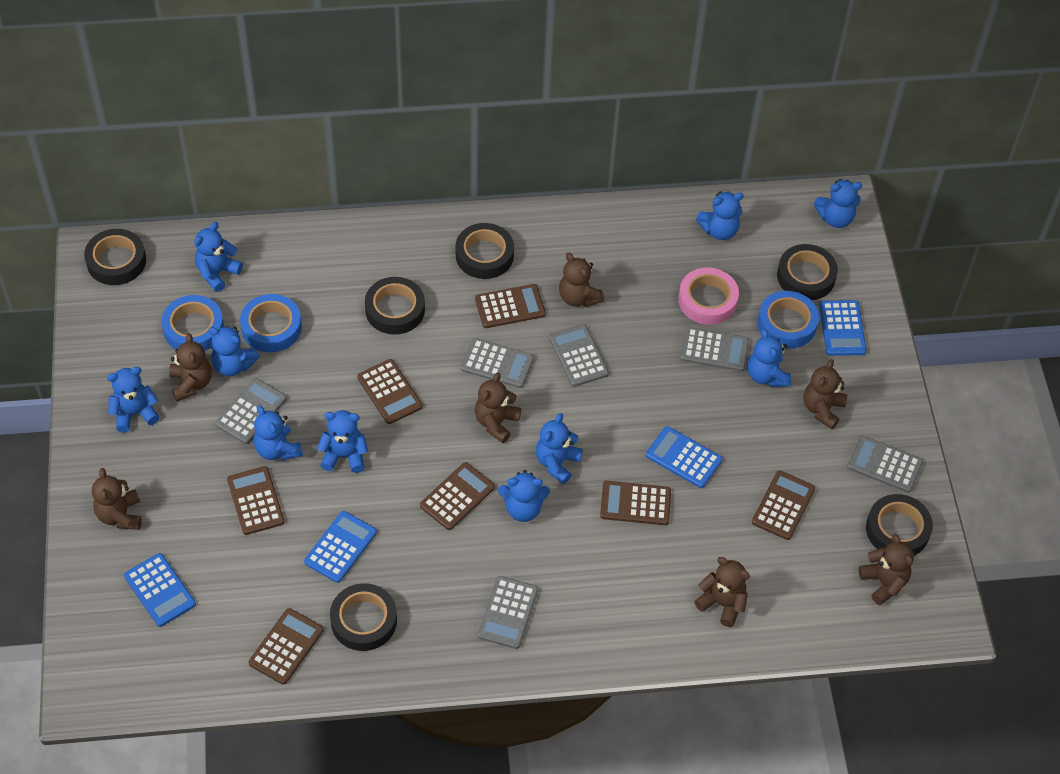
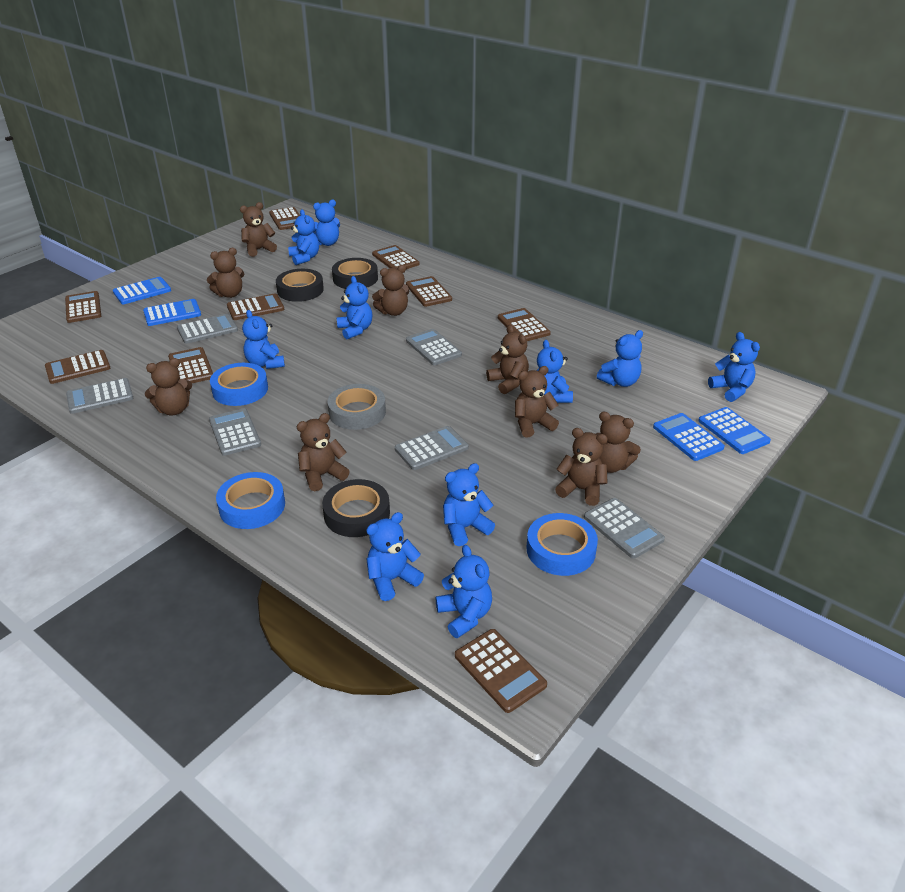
black tape: 6 -> 3
brown calculator: 7 -> 9
brown teddy bear: 7 -> 9
grey tape: 0 -> 1
pink tape: 1 -> 0

